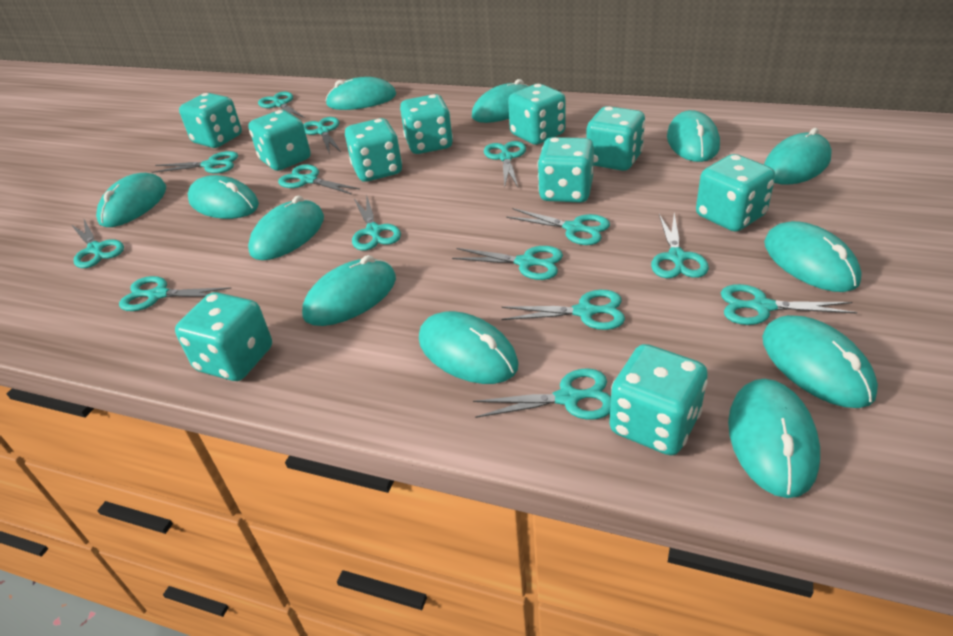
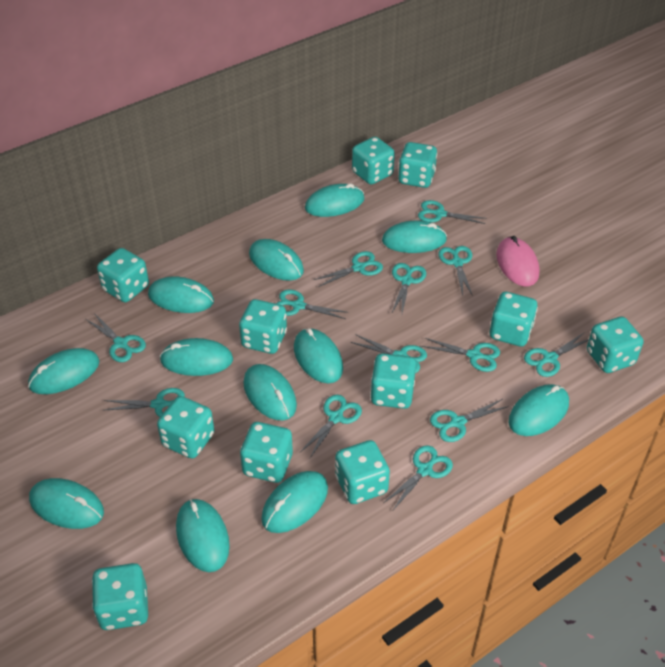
pink mouse: 0 -> 1
turquoise dice: 10 -> 11
turquoise scissors: 14 -> 13

